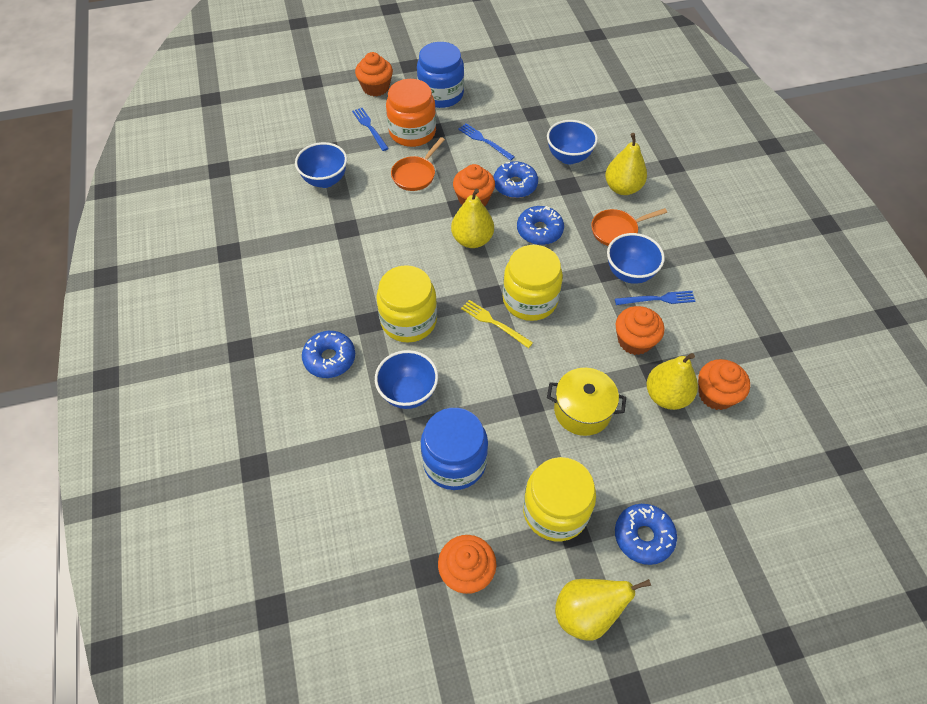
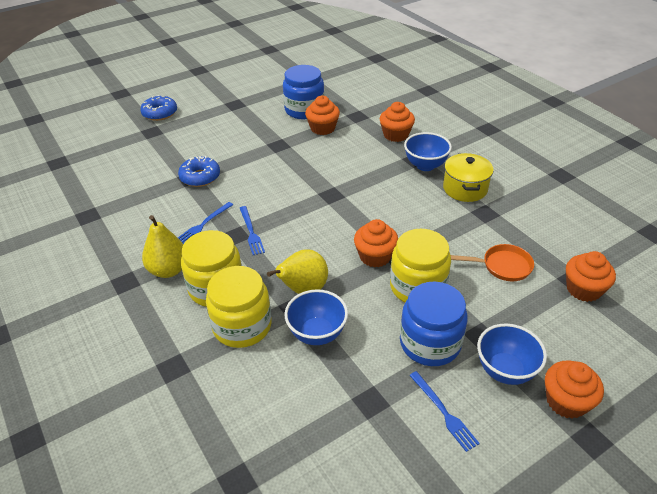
blue bowl: 4 -> 3
blue donut: 4 -> 2
orange jar: 1 -> 0
orange pan: 2 -> 1
yellow fork: 1 -> 0
yellow pear: 4 -> 2

